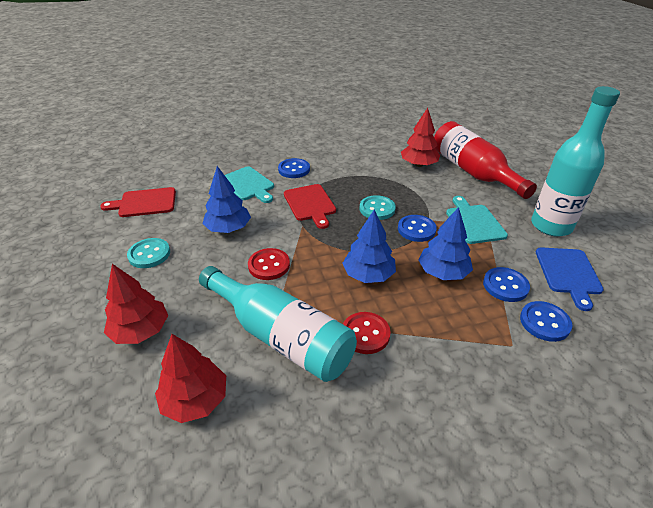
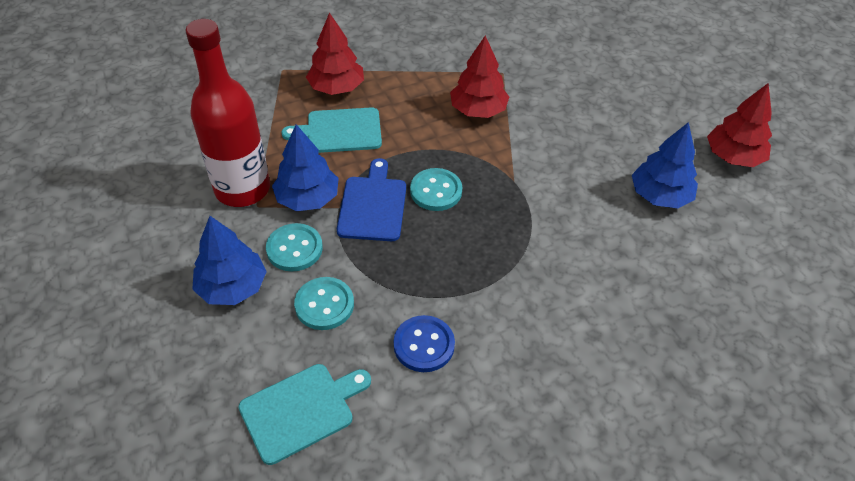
blue button: 4 -> 1
red button: 2 -> 0
red cutting board: 2 -> 0
turquoise bottle: 2 -> 0
turquoise button: 2 -> 3

